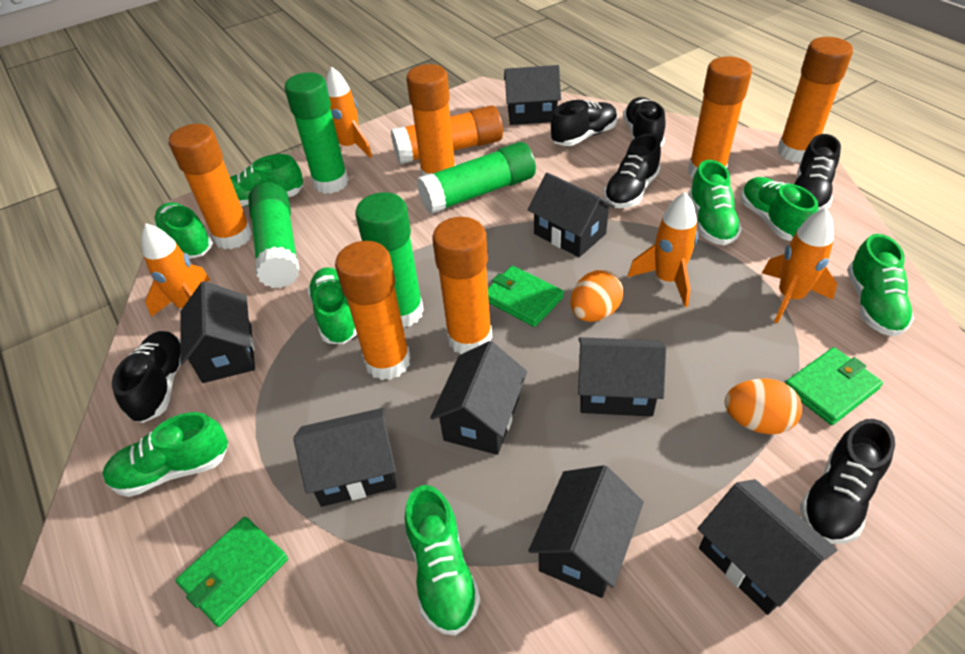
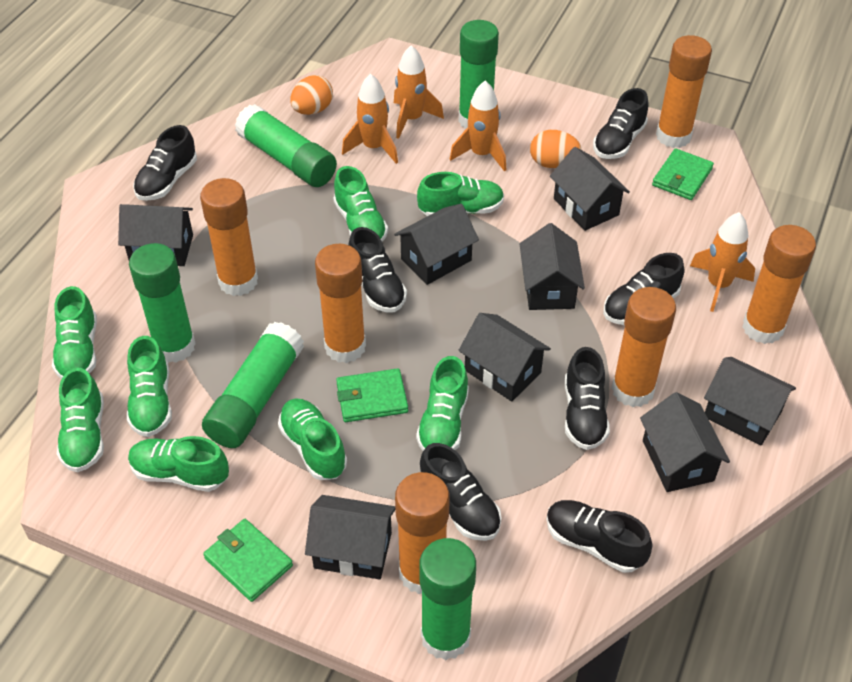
black shoe: 6 -> 7
green glue stick: 4 -> 5
orange glue stick: 7 -> 6

